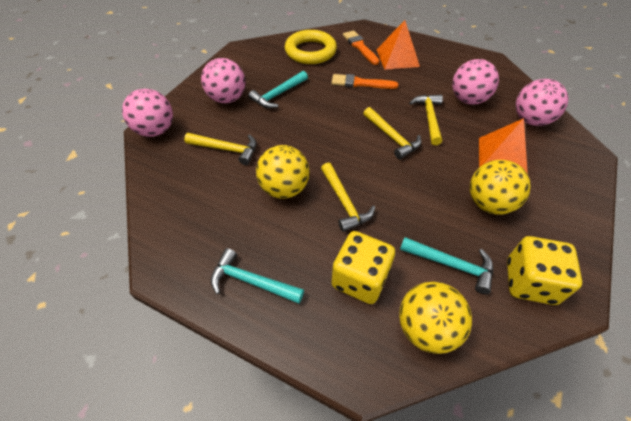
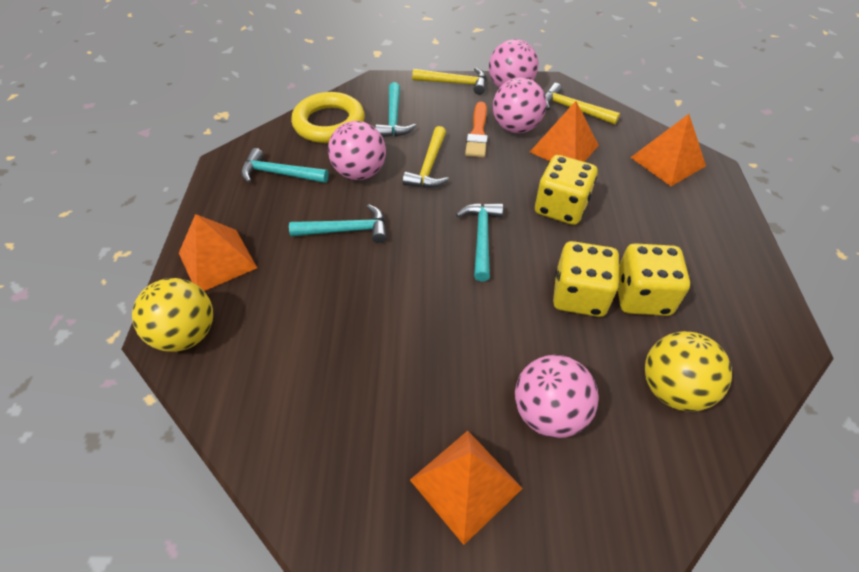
orange brush: 2 -> 1
orange pyramid: 2 -> 4
turquoise hammer: 3 -> 4
yellow ball: 3 -> 2
yellow dice: 2 -> 3
yellow hammer: 4 -> 3

